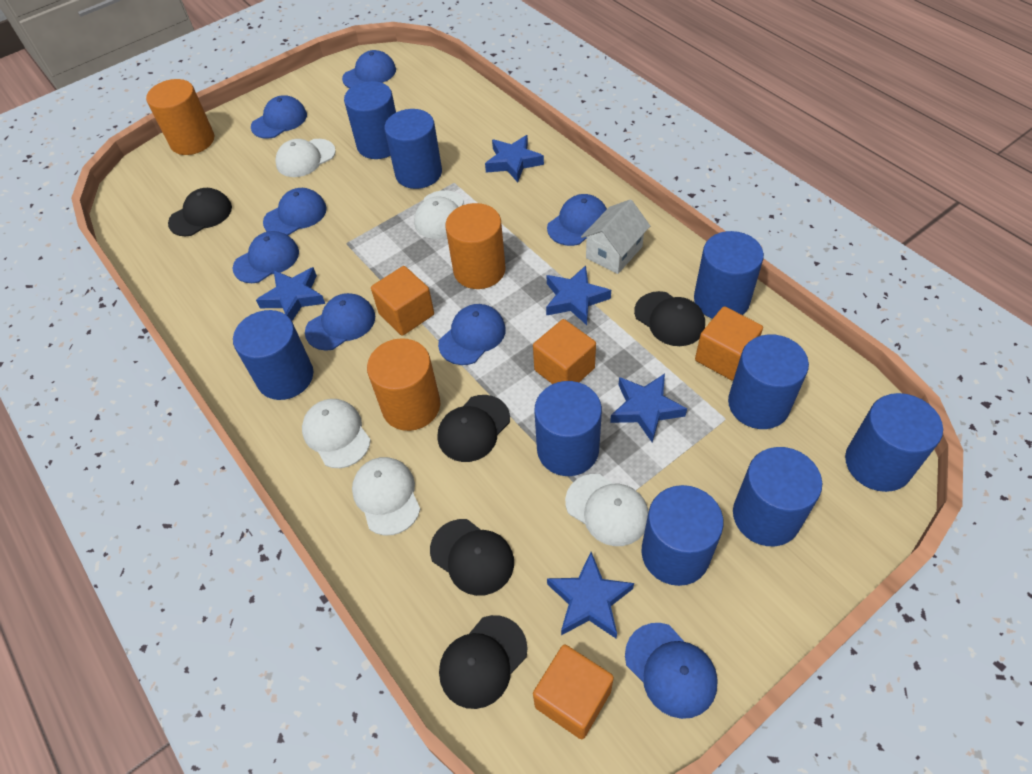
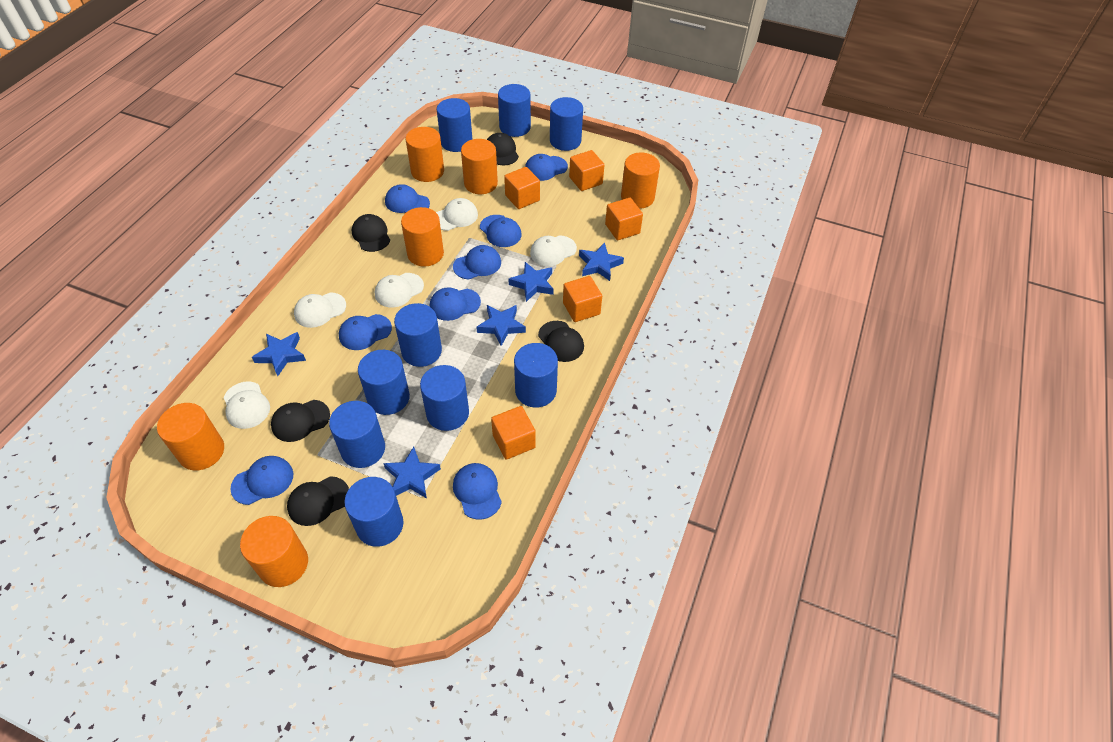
orange cube: 4 -> 5
orange cylinder: 3 -> 6
white house: 1 -> 0

